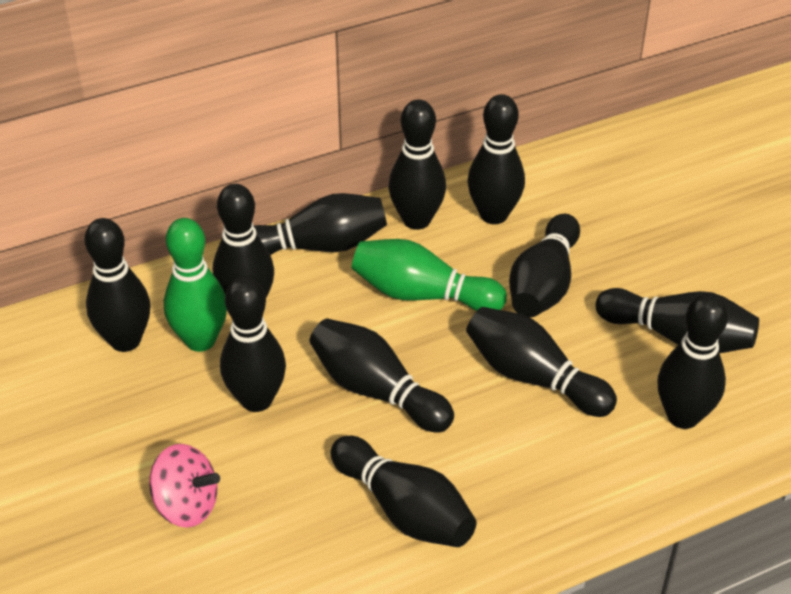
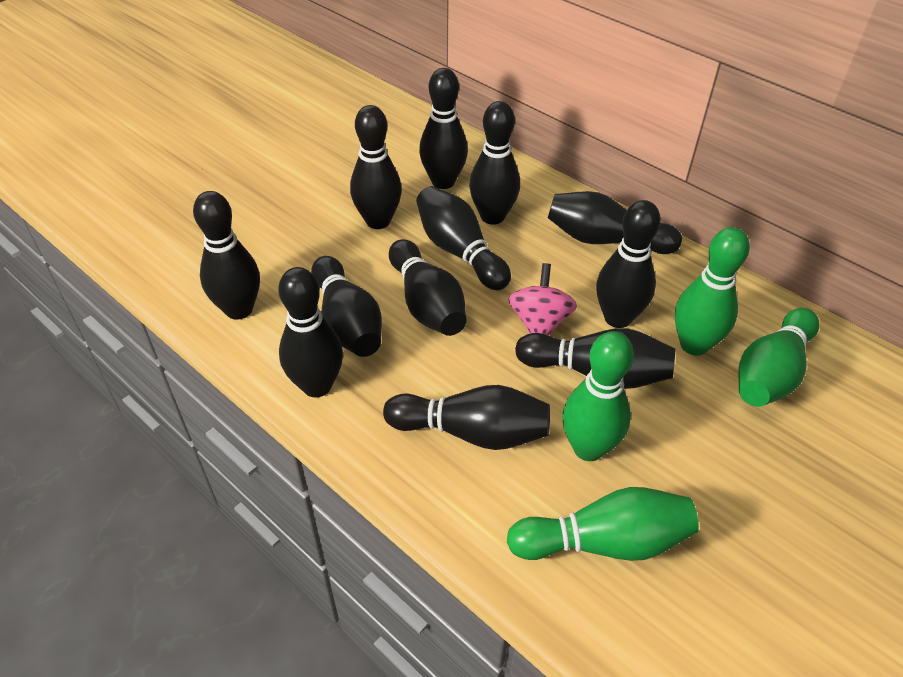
green bowling pin: 2 -> 4

